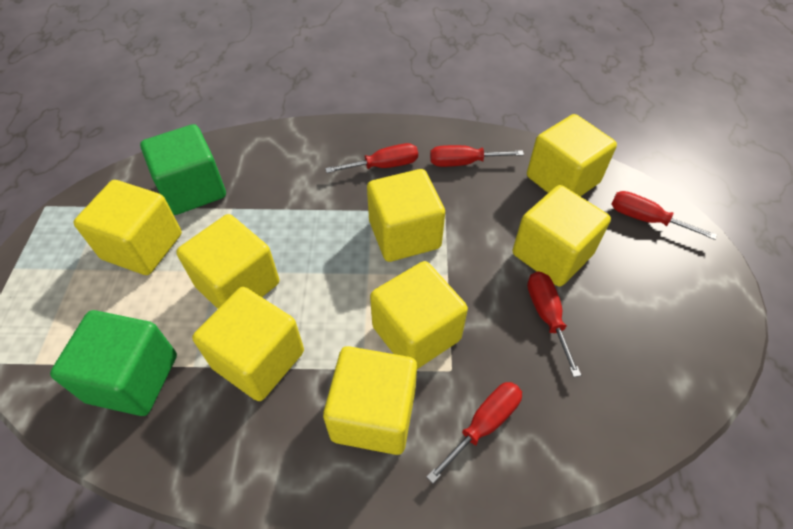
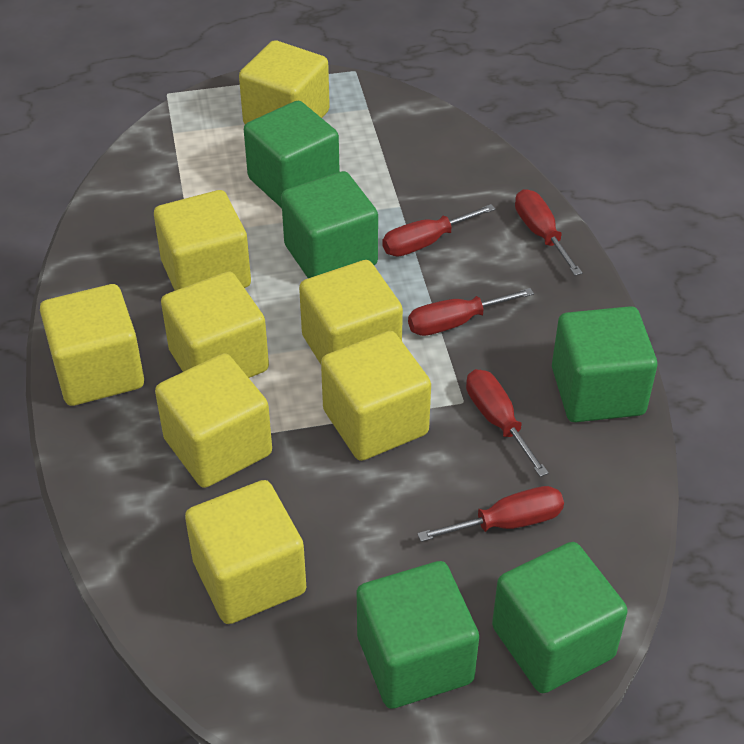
green cube: 2 -> 5

